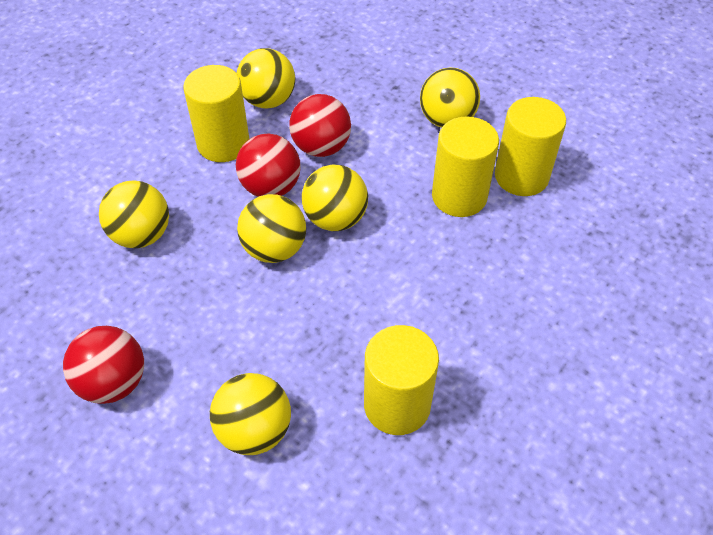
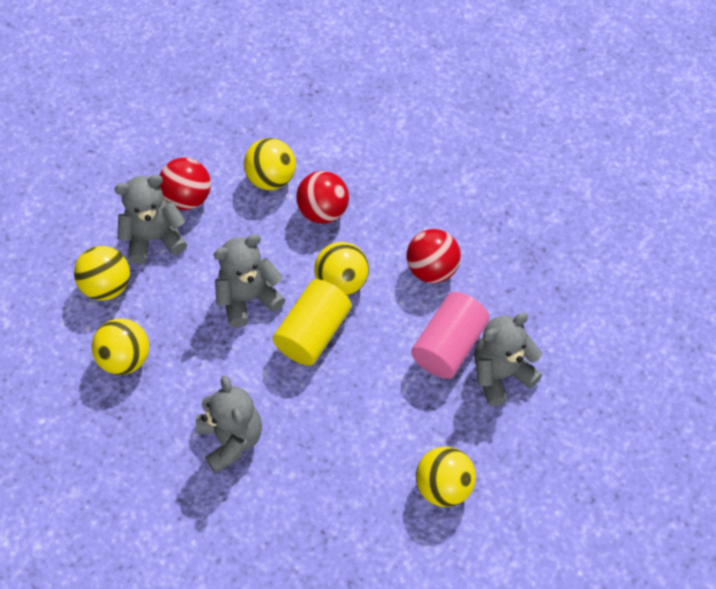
grey teddy bear: 0 -> 4
pink cylinder: 0 -> 1
yellow ball: 6 -> 5
yellow cylinder: 4 -> 1

